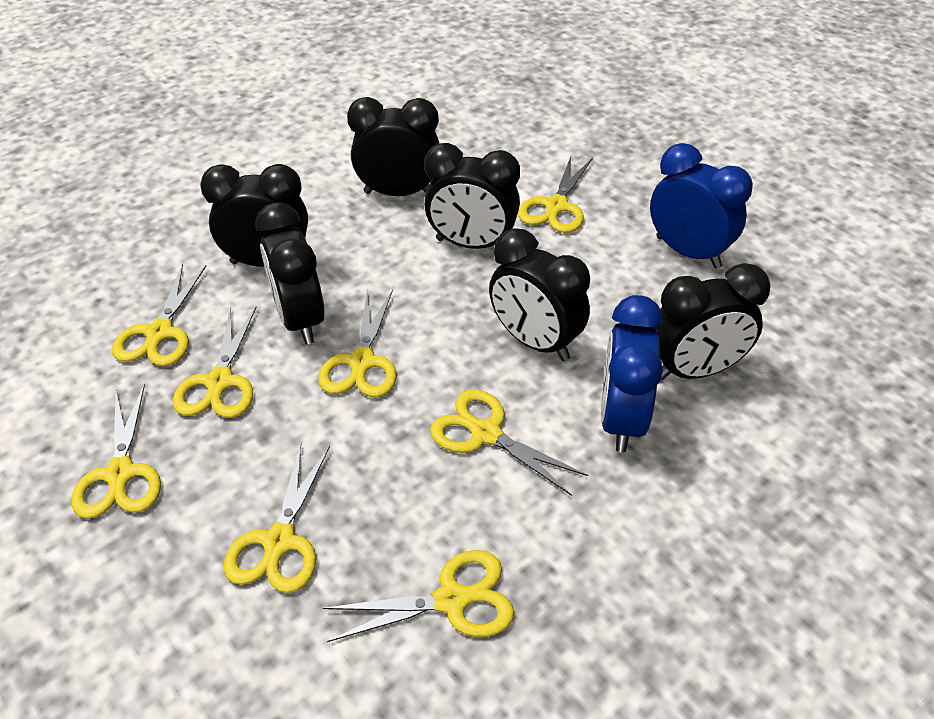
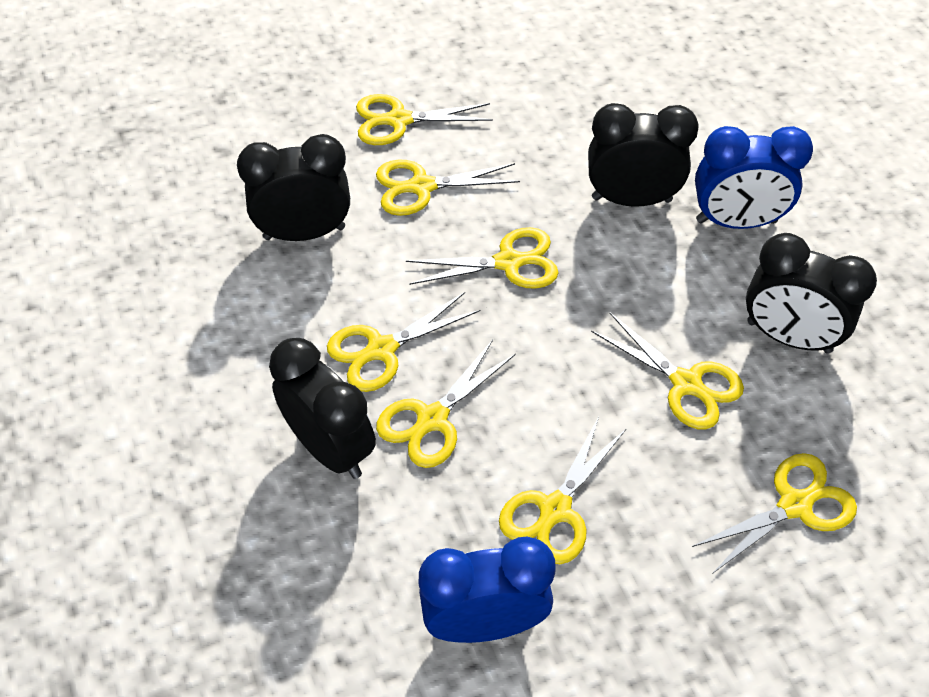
black clock: 6 -> 4

